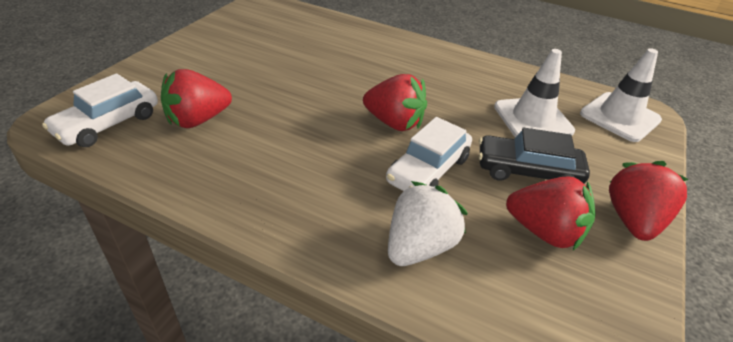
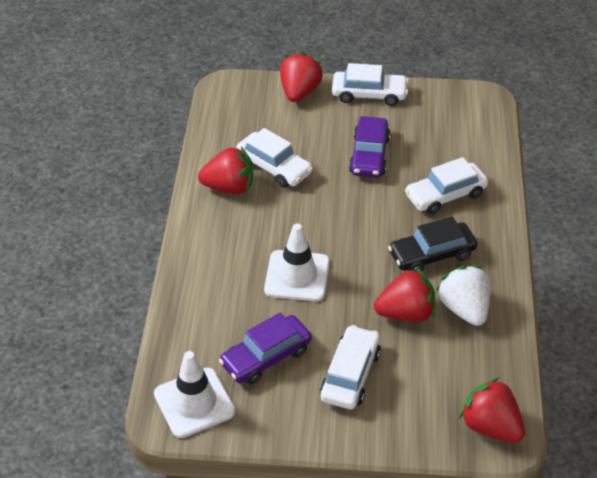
purple car: 0 -> 2
white car: 2 -> 4

